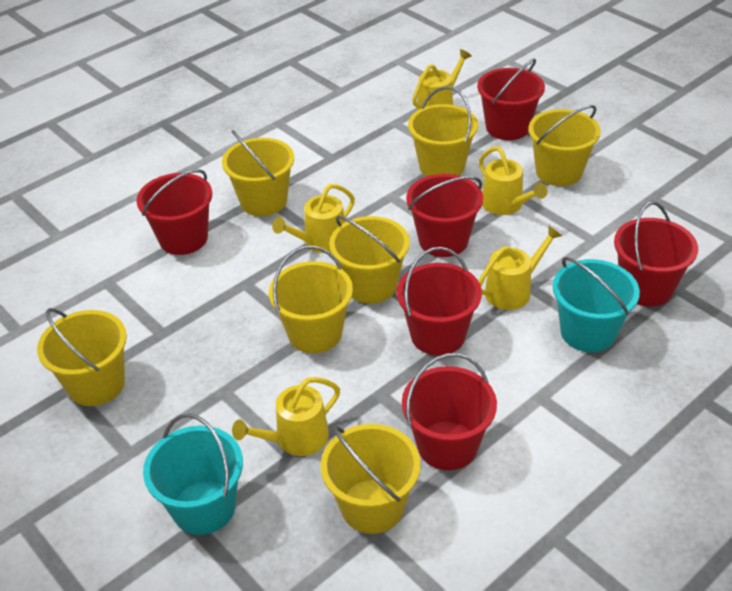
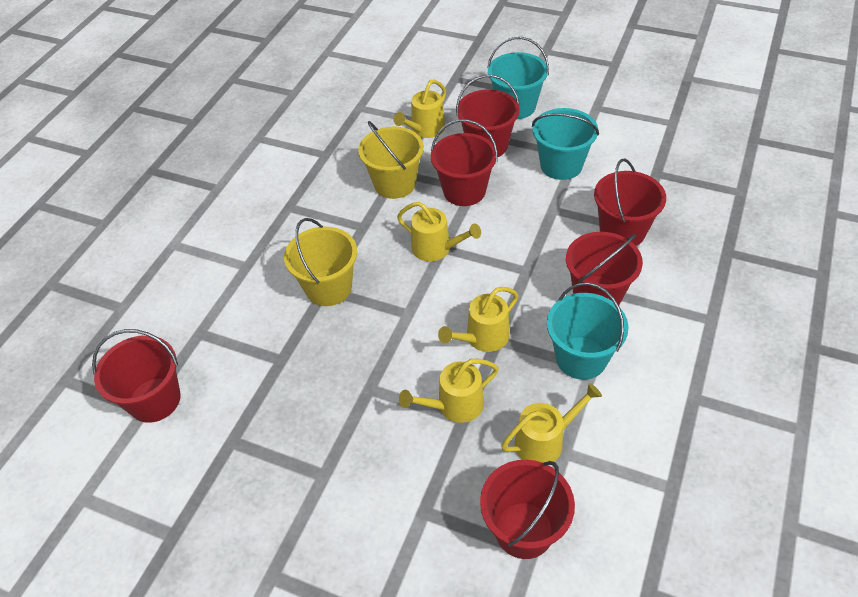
turquoise bucket: 2 -> 3
yellow bucket: 7 -> 2

